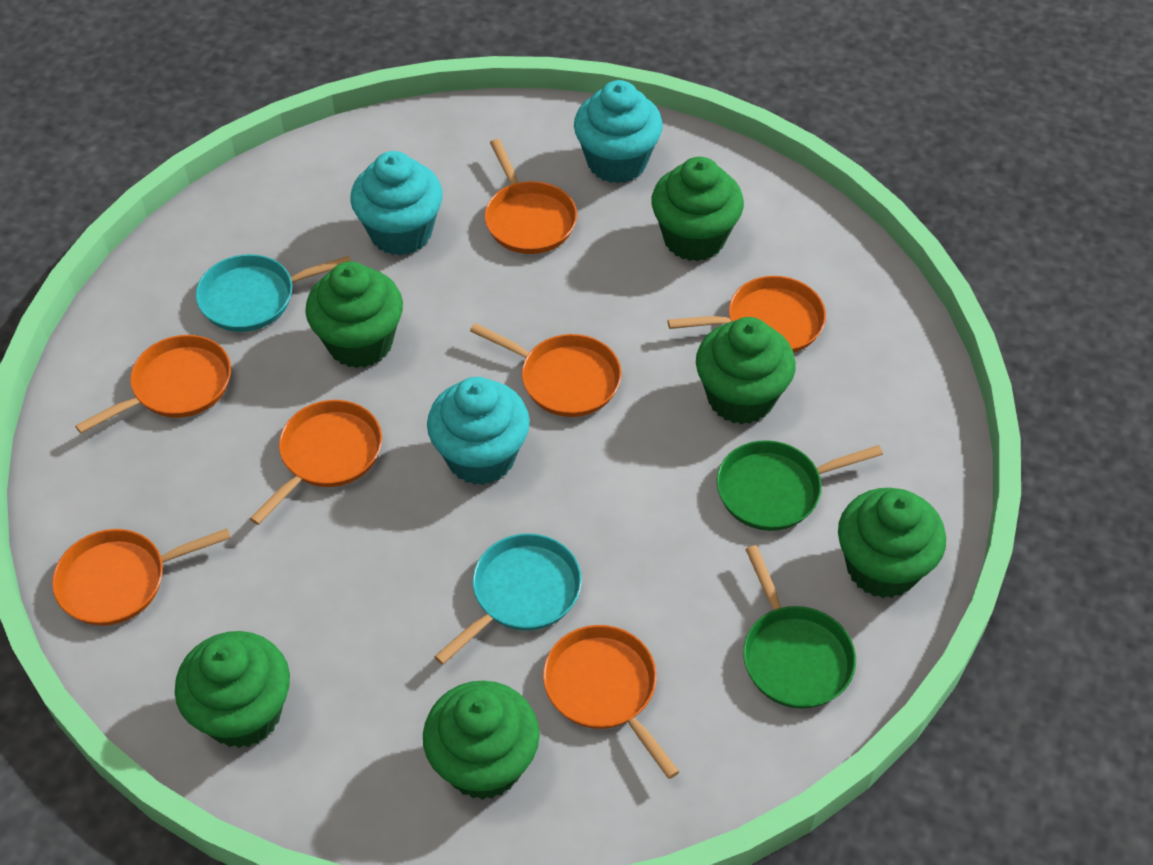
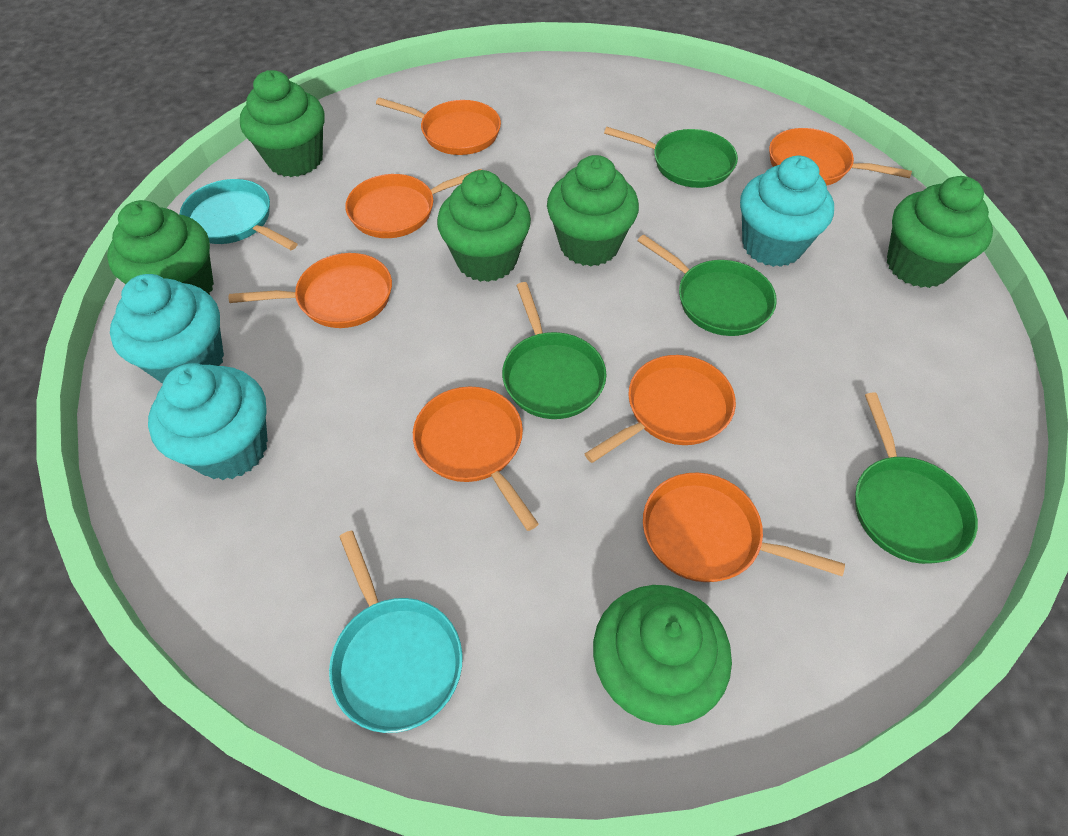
green pan: 2 -> 4

